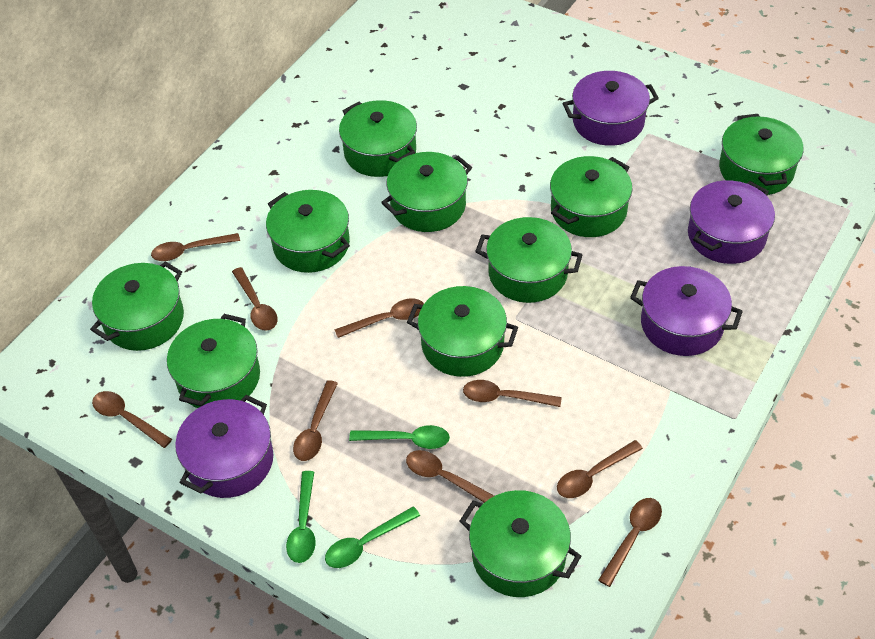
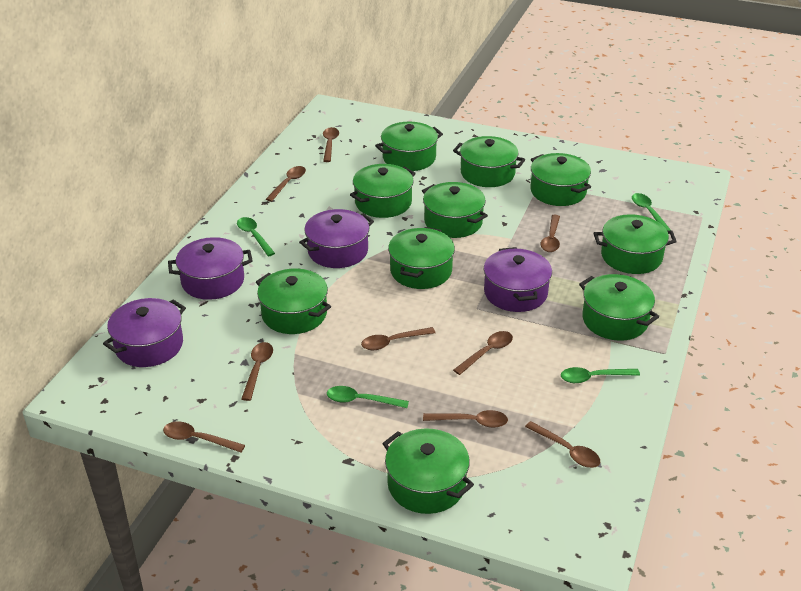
green spoon: 3 -> 4

